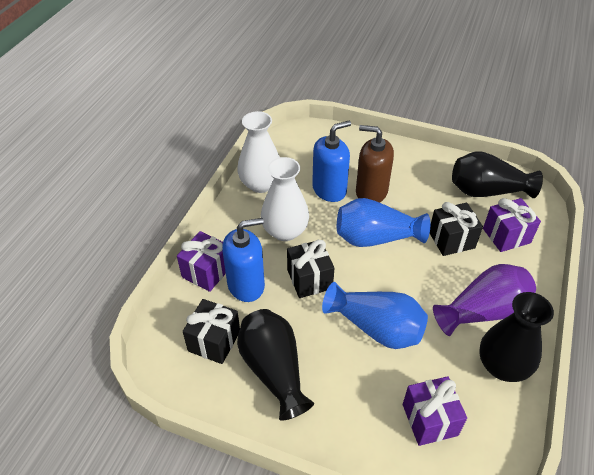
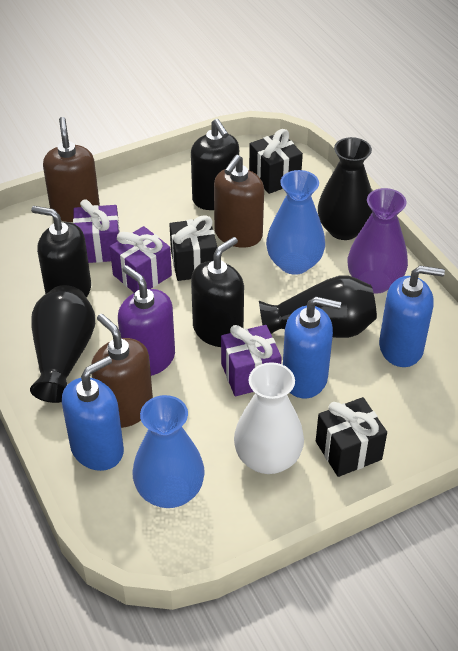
black soap dispenser: 0 -> 3
blue soap dispenser: 2 -> 3
brown soap dispenser: 1 -> 3
purple soap dispenser: 0 -> 1
white vase: 2 -> 1

